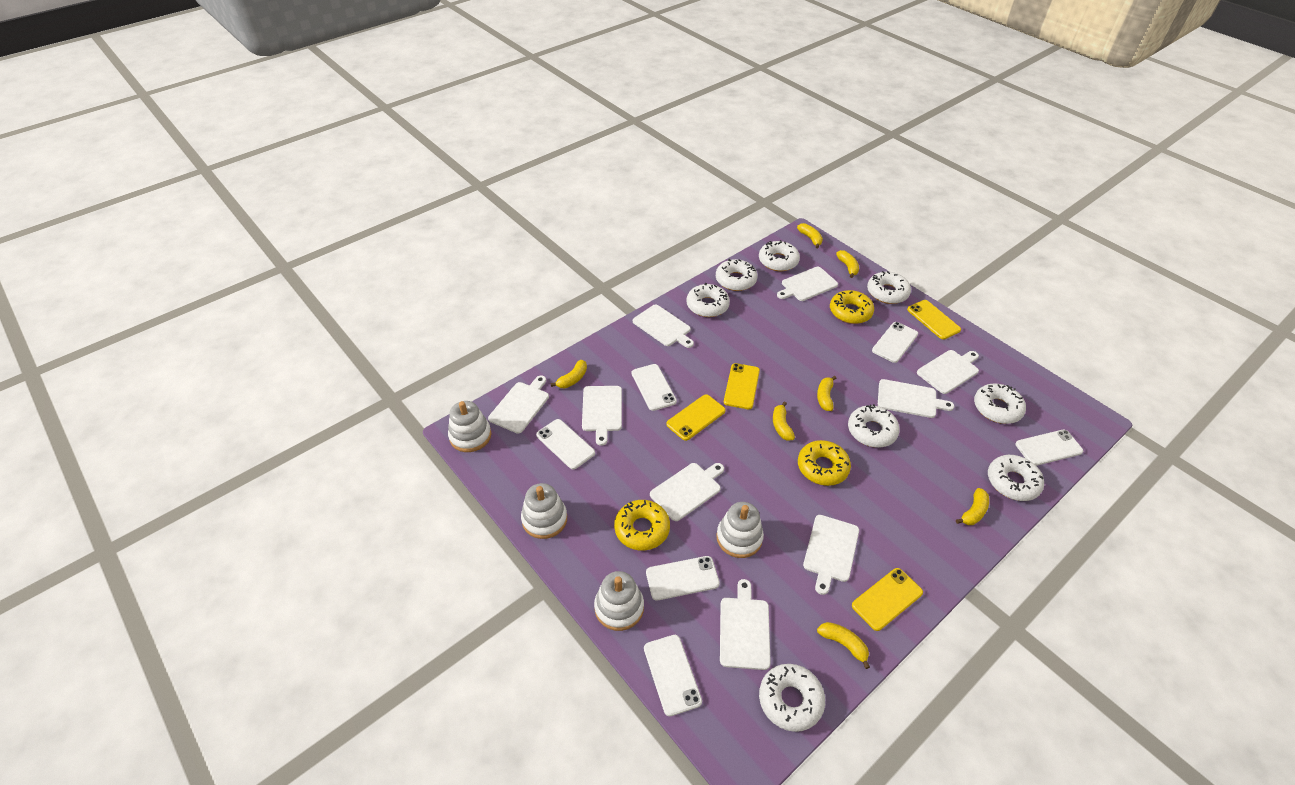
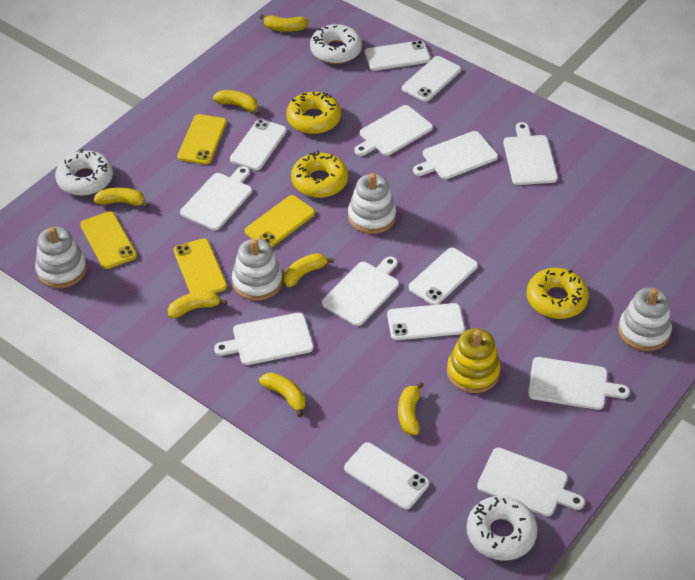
white cutting board: 9 -> 8
white donut: 8 -> 3
yellow stacking toy: 0 -> 1

